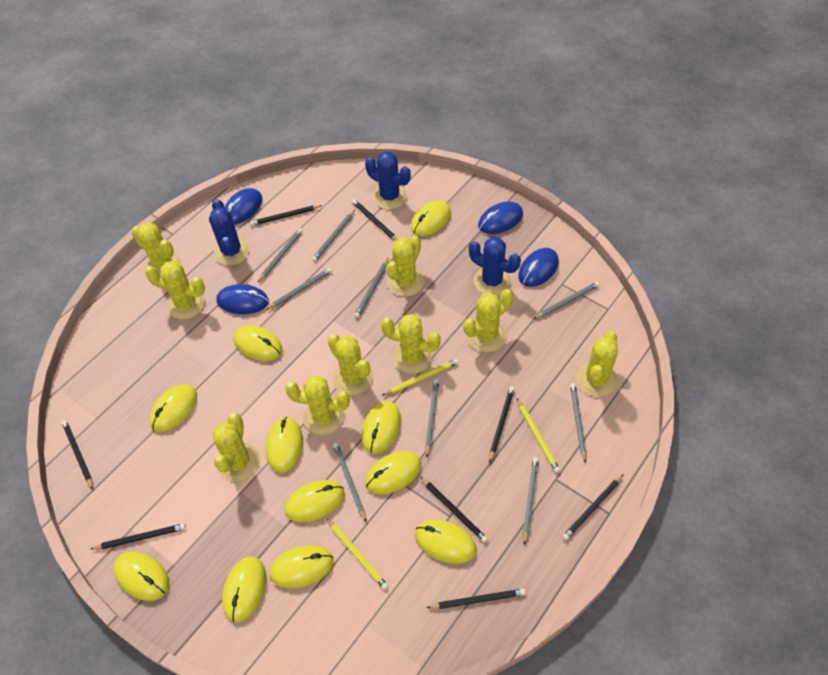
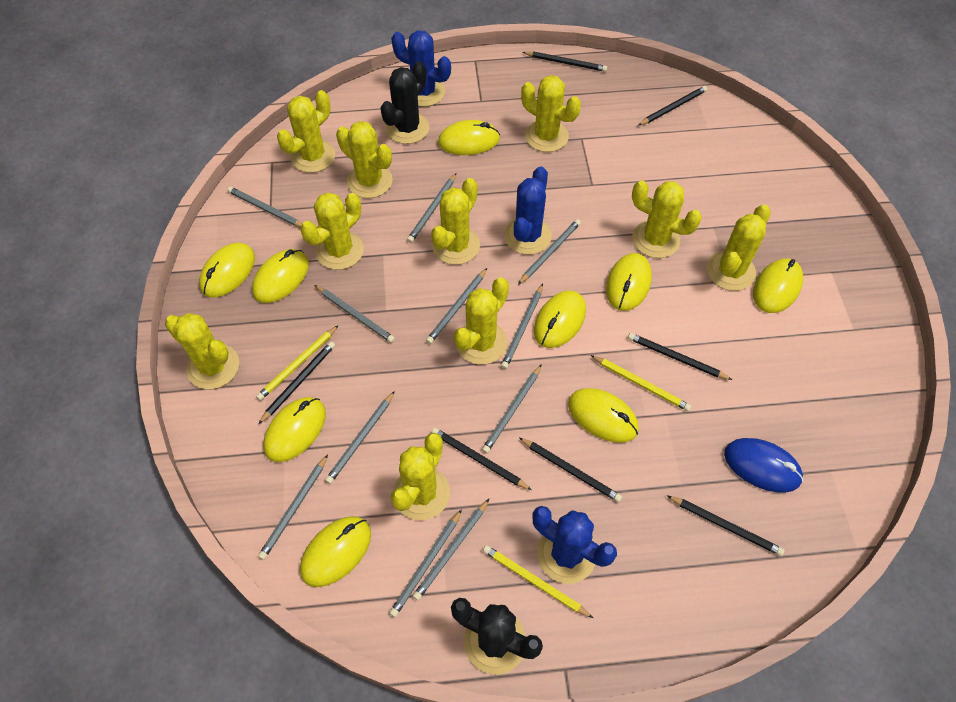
black cactus: 0 -> 2
black pencil: 8 -> 7
blue mouse: 4 -> 1
grey pencil: 9 -> 11
yellow cactus: 9 -> 10
yellow mouse: 11 -> 9

